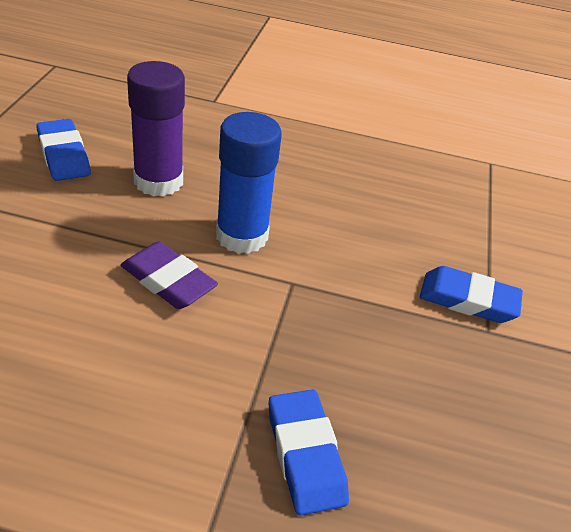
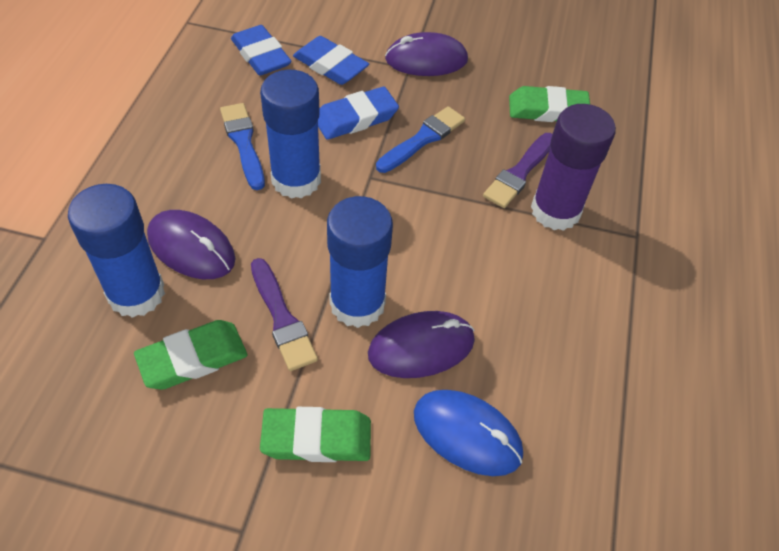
blue brush: 0 -> 2
blue glue stick: 1 -> 3
blue mouse: 0 -> 1
green eraser: 0 -> 3
purple brush: 0 -> 2
purple eraser: 1 -> 0
purple mouse: 0 -> 3

